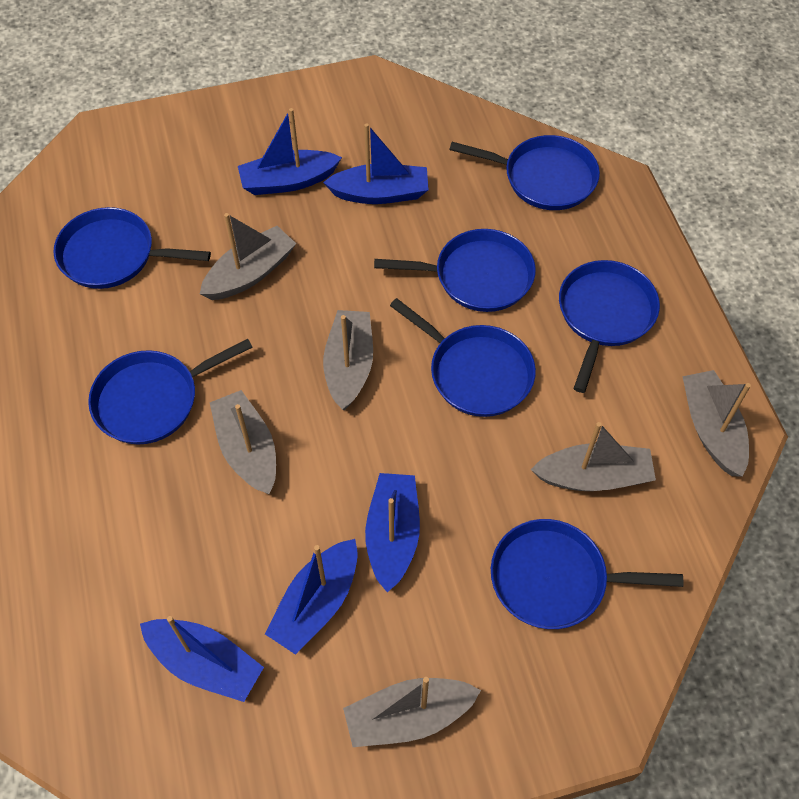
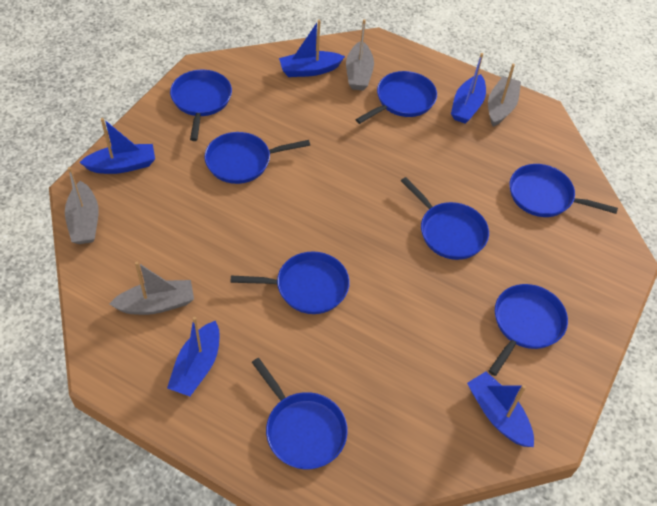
blue pan: 7 -> 8
grey boat: 6 -> 4

